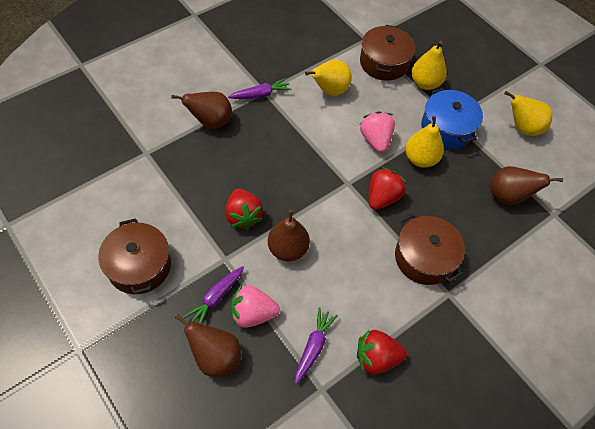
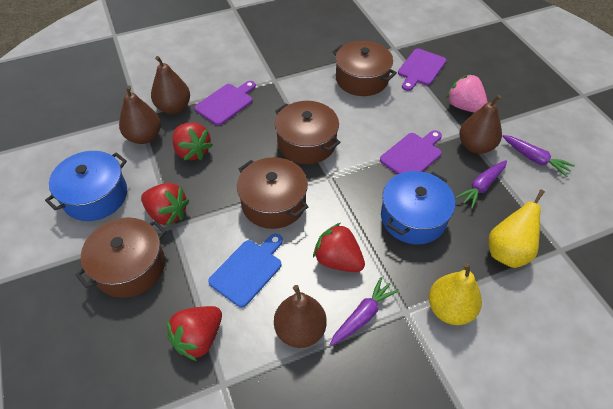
blue cutting board: 0 -> 1
blue pot: 1 -> 2
brown pot: 3 -> 4
pink strawberry: 2 -> 1
purple cutting board: 0 -> 3
red strawberry: 3 -> 4
yellow pear: 4 -> 2

